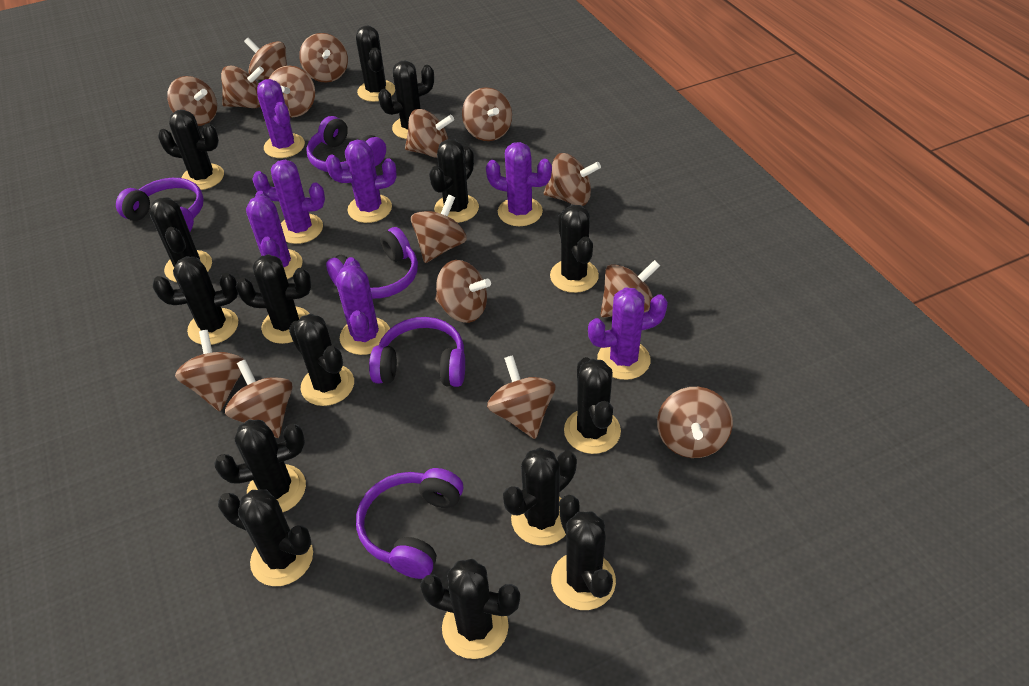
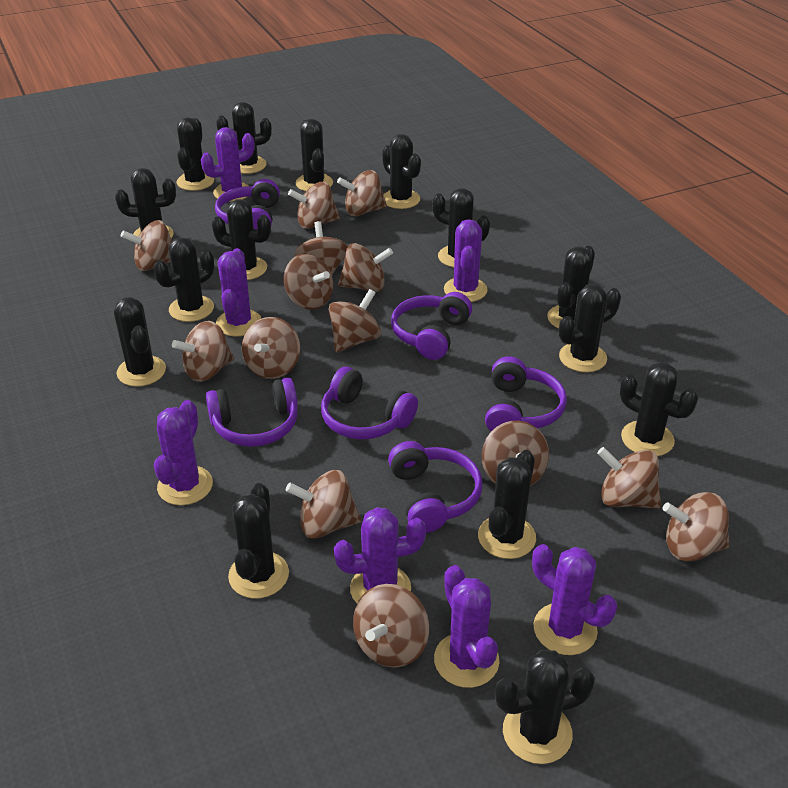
brown spinning top: 15 -> 14
purple headphones: 5 -> 6

